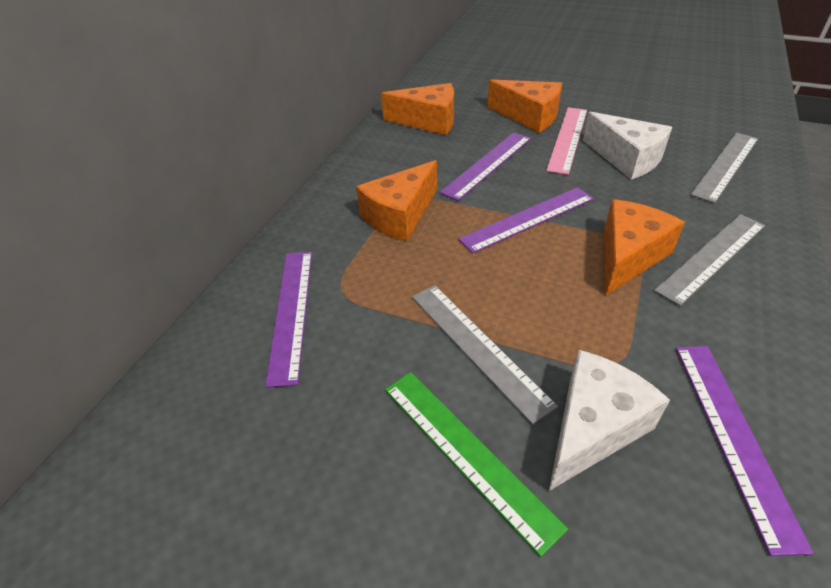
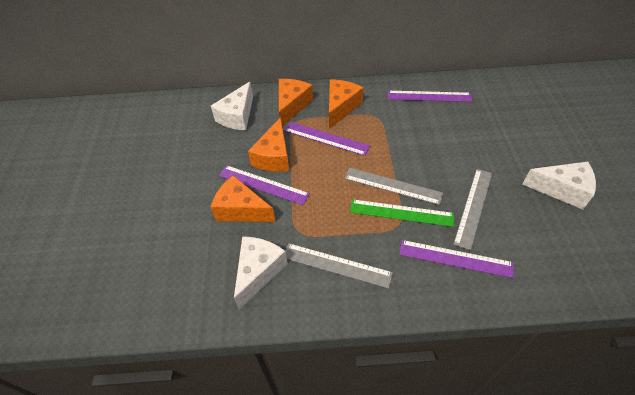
pink ruler: 1 -> 0
white cheese: 2 -> 3

